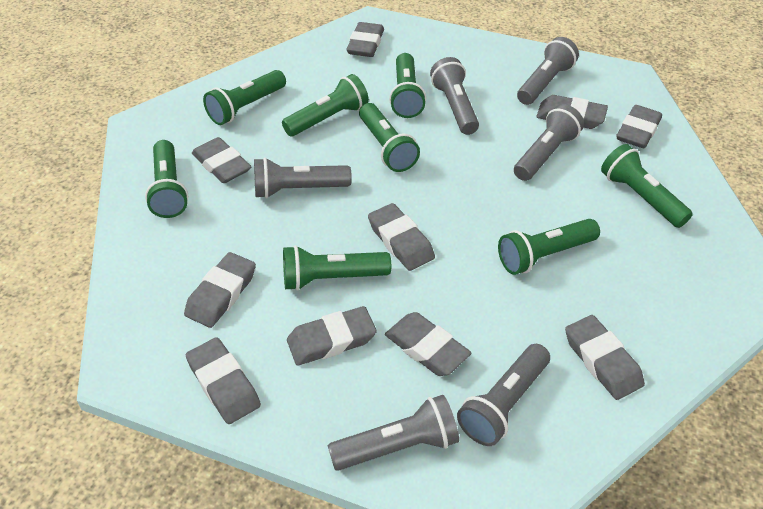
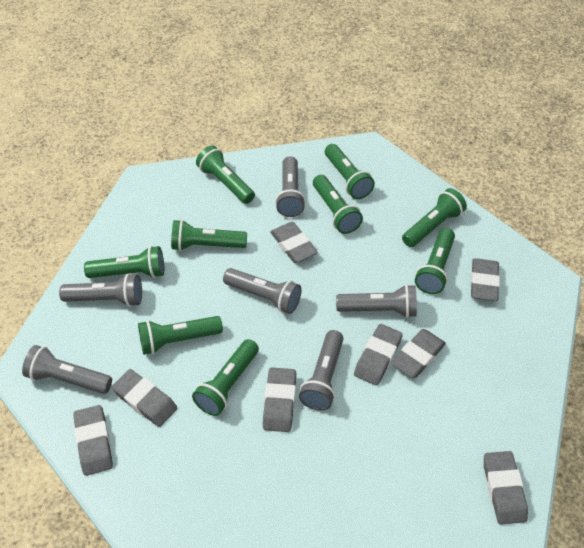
green flashlight: 8 -> 9
grey eraser: 10 -> 8

